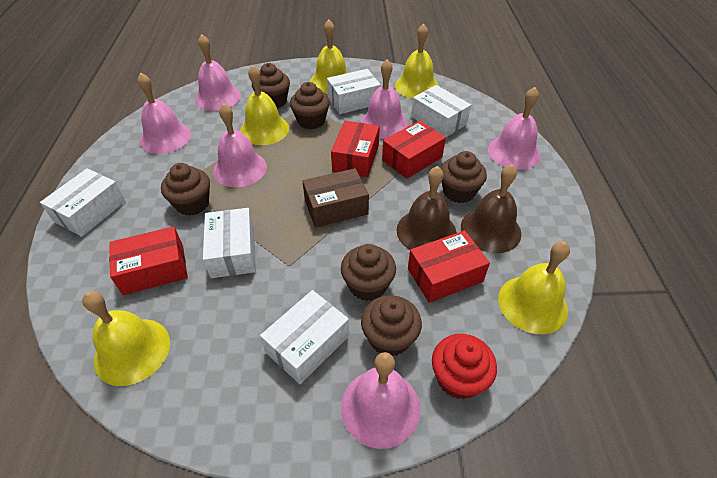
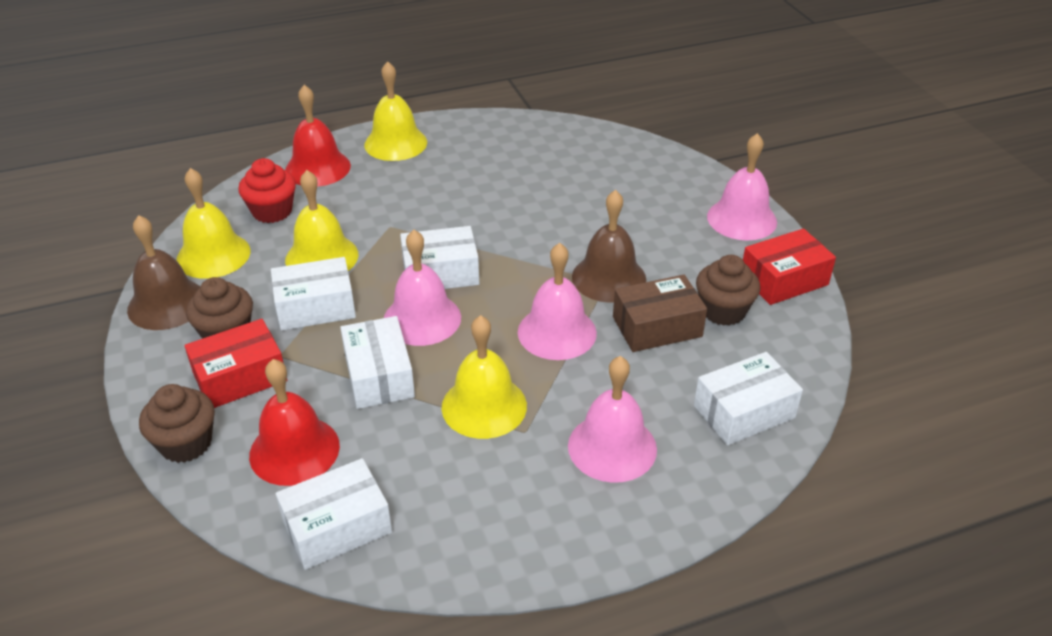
brown cupcake: 6 -> 3
pink bell: 6 -> 4
red bell: 0 -> 2
red box: 4 -> 2
yellow bell: 5 -> 4

